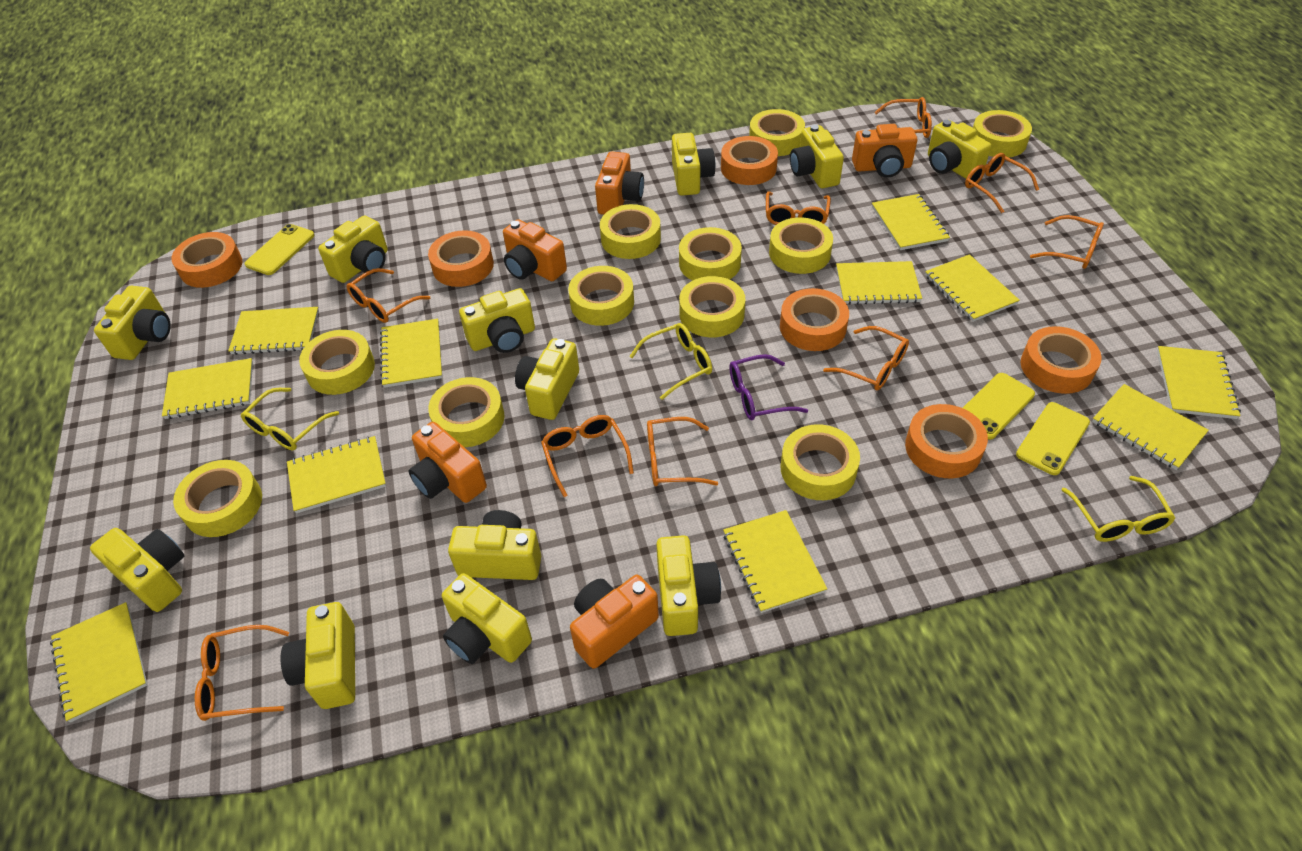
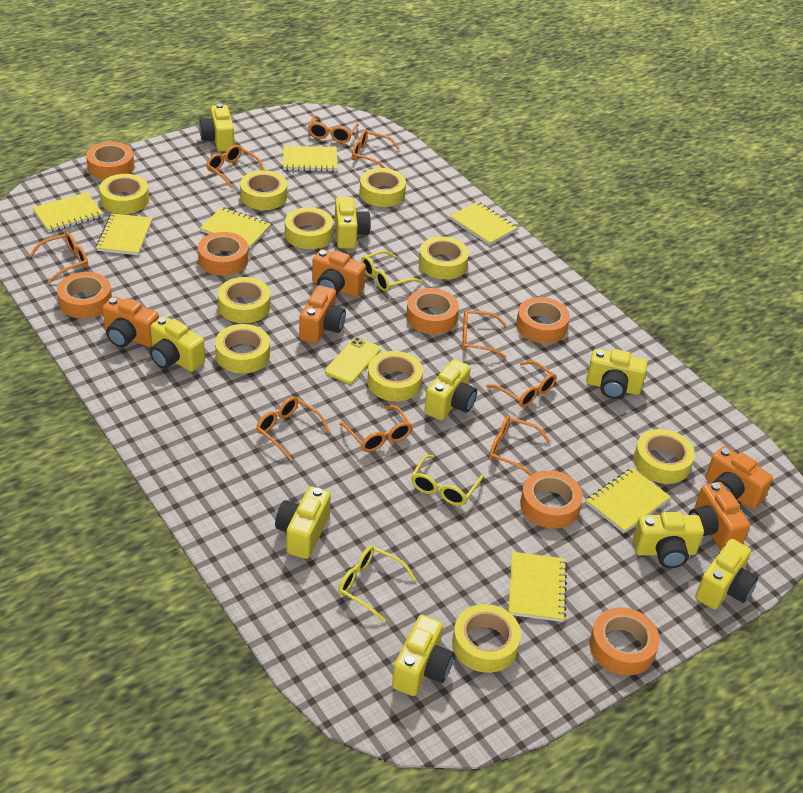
orange tape: 6 -> 7
purple glasses: 1 -> 0
yellow camera: 12 -> 9
yellow notebook: 11 -> 7
yellow phone: 3 -> 1
yellow tape: 11 -> 10

